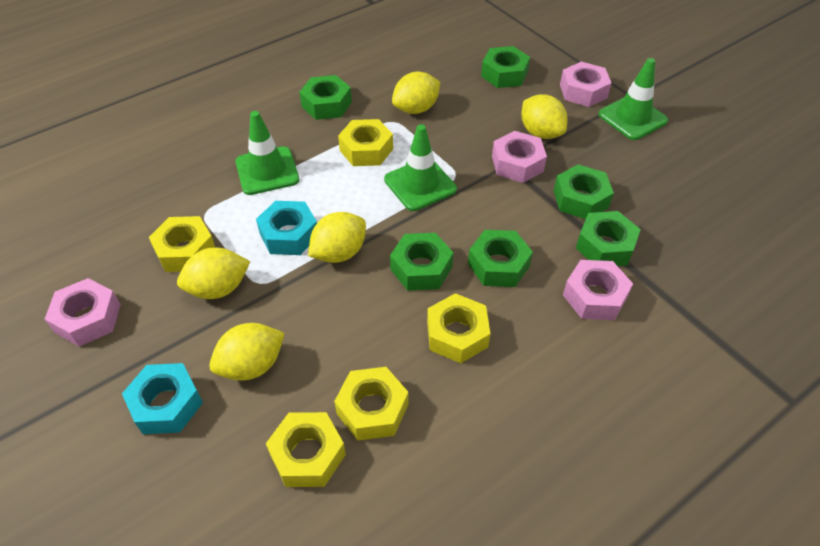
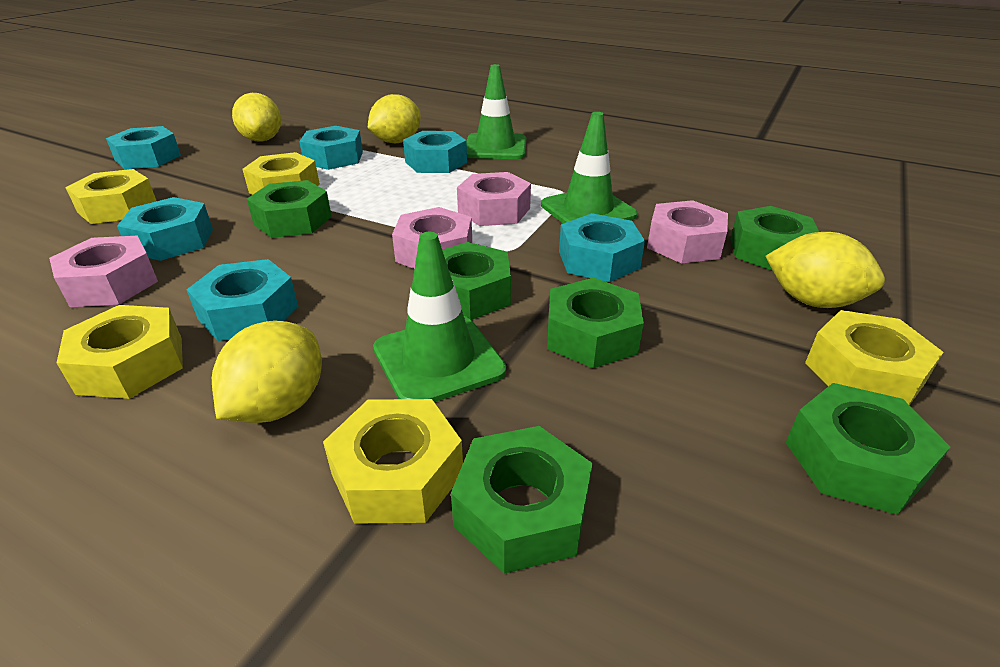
turquoise nut: 2 -> 6
yellow lemon: 5 -> 4

